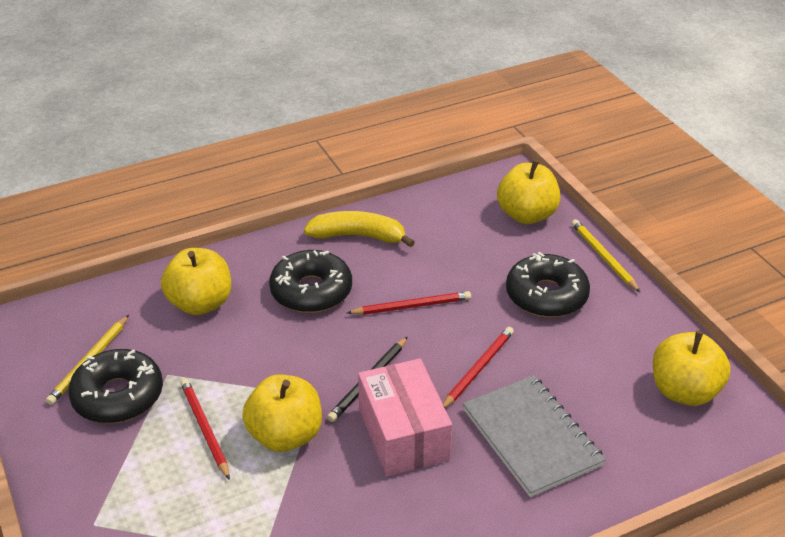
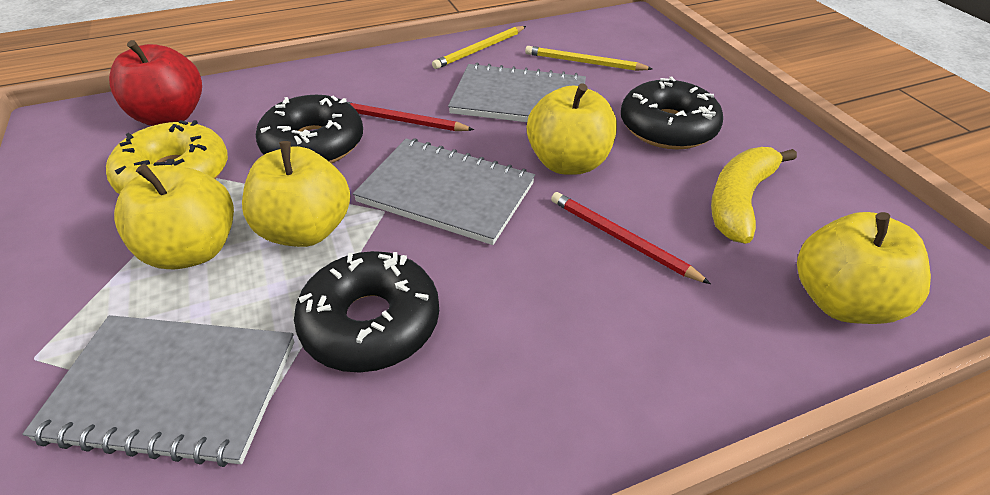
black pencil: 1 -> 0
grey notebook: 1 -> 3
pink box: 1 -> 0
red apple: 0 -> 1
red pencil: 3 -> 2
yellow donut: 0 -> 1

